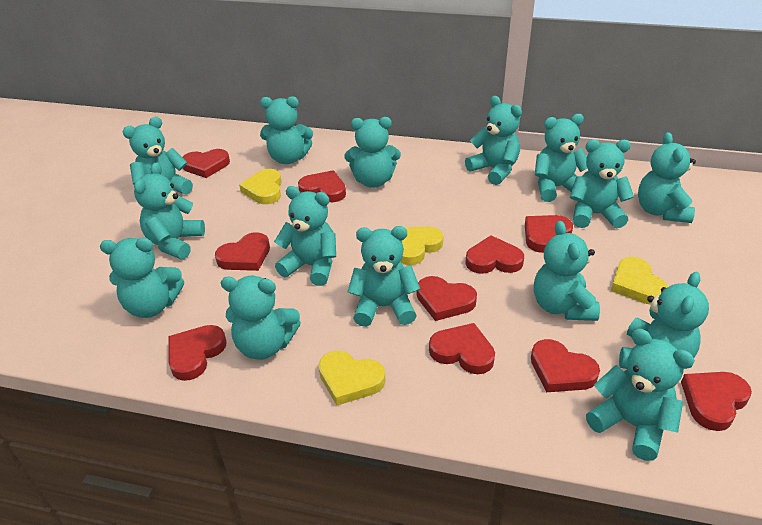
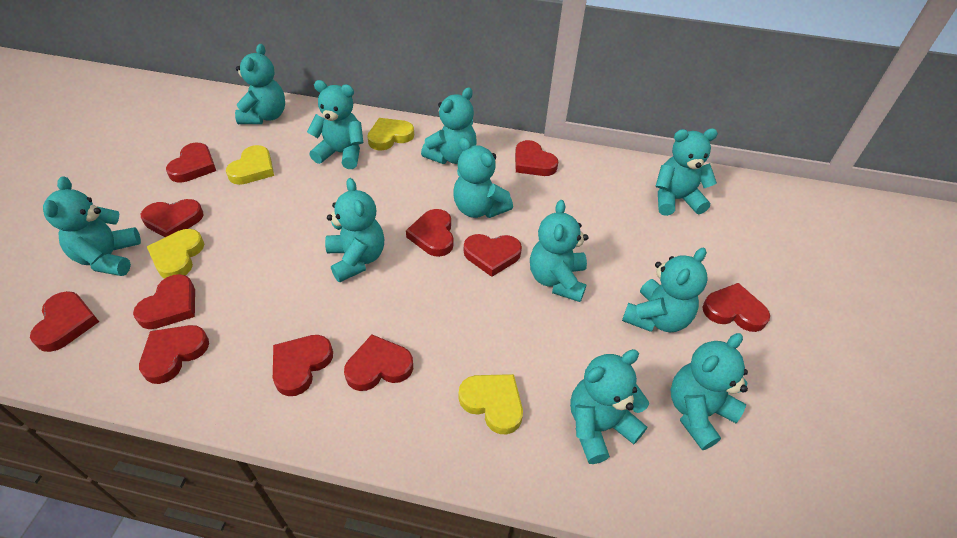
red heart: 10 -> 11
turquoise teddy bear: 15 -> 11

